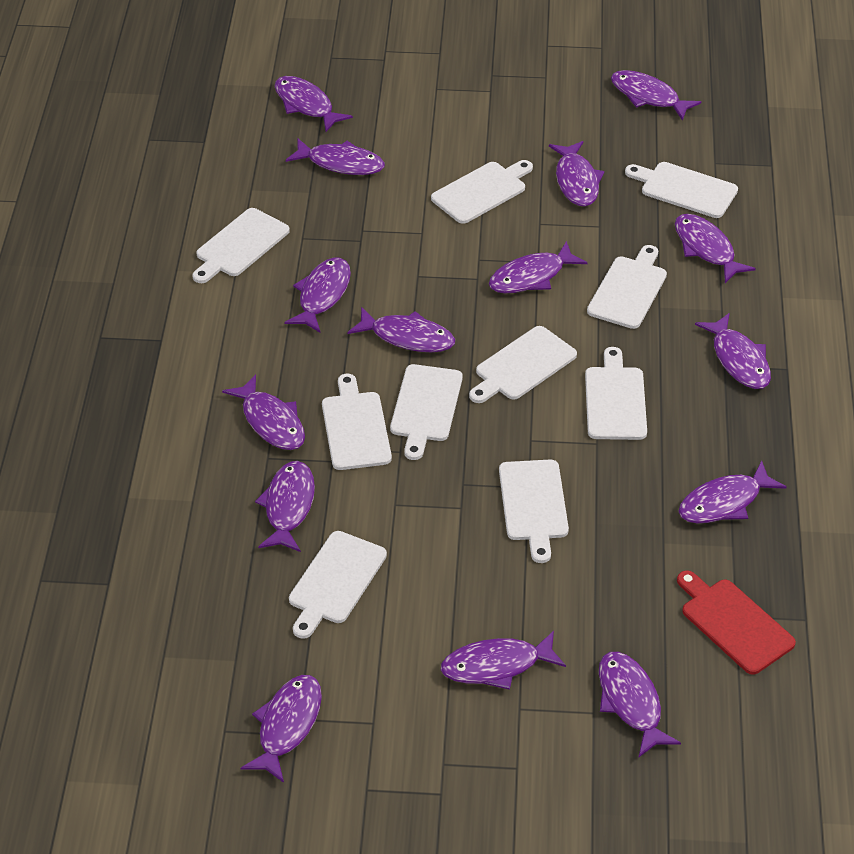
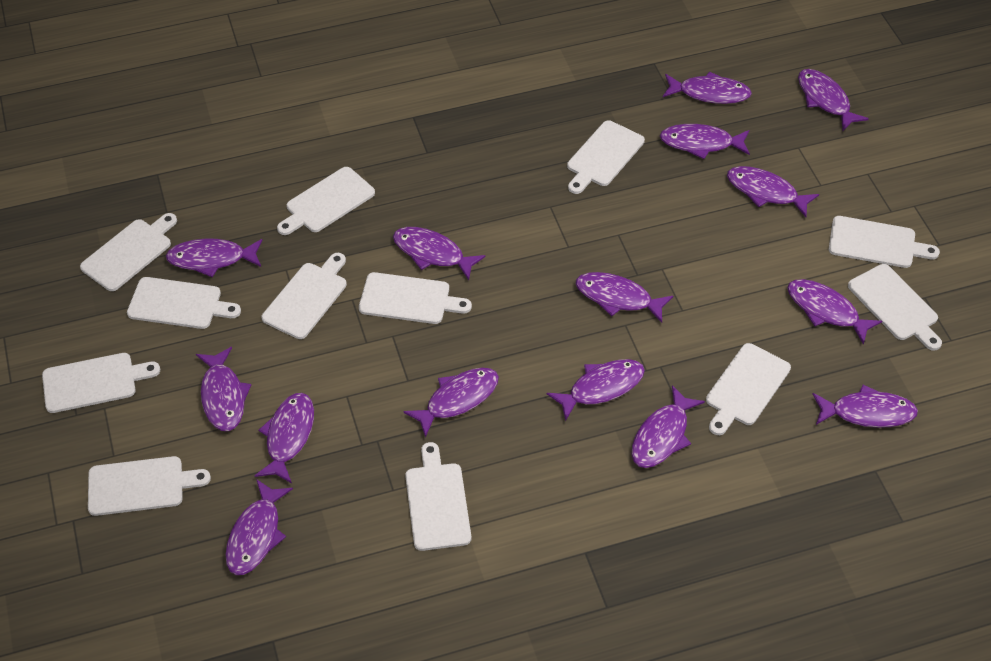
red cutting board: 1 -> 0
white cutting board: 10 -> 12

